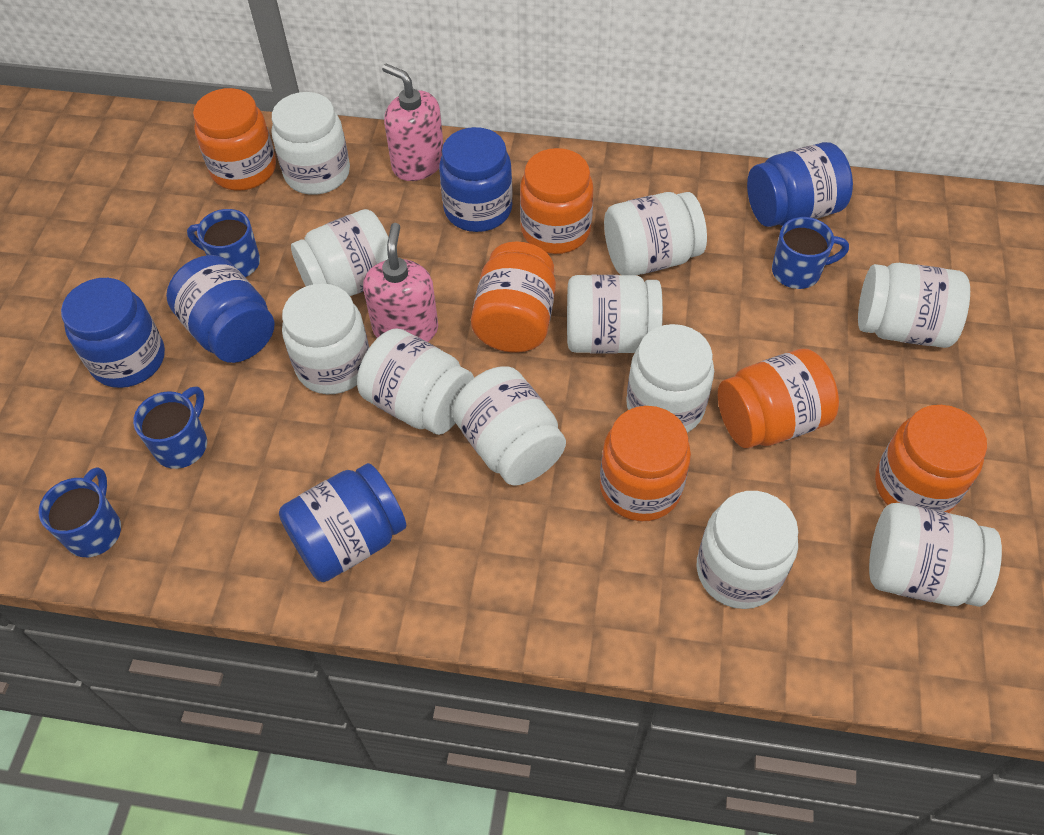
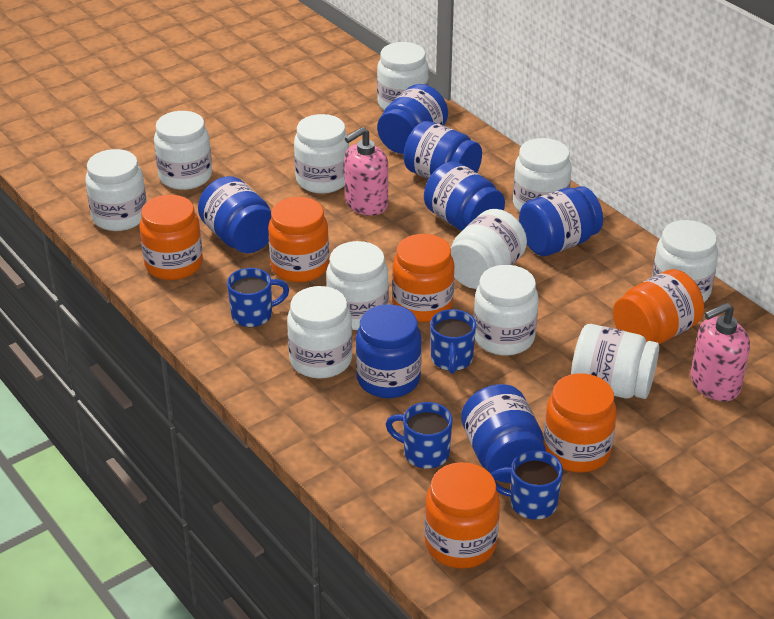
blue jar: 5 -> 7

